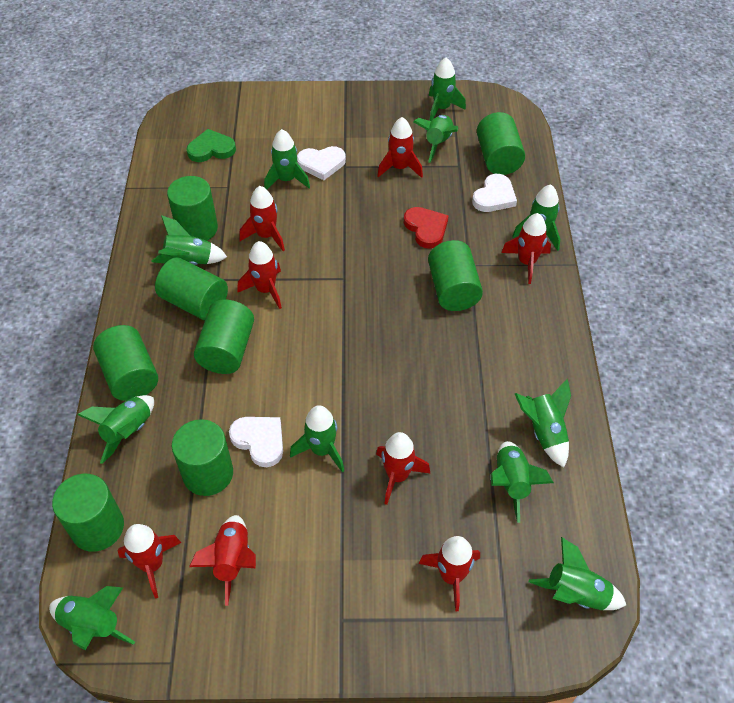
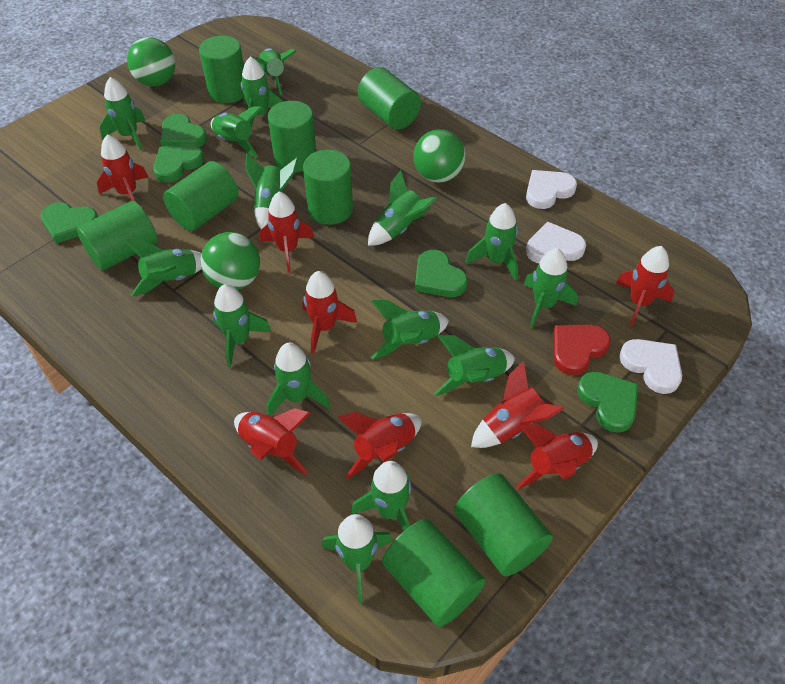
green ball: 0 -> 3
green heart: 1 -> 5
green rocket: 11 -> 15

